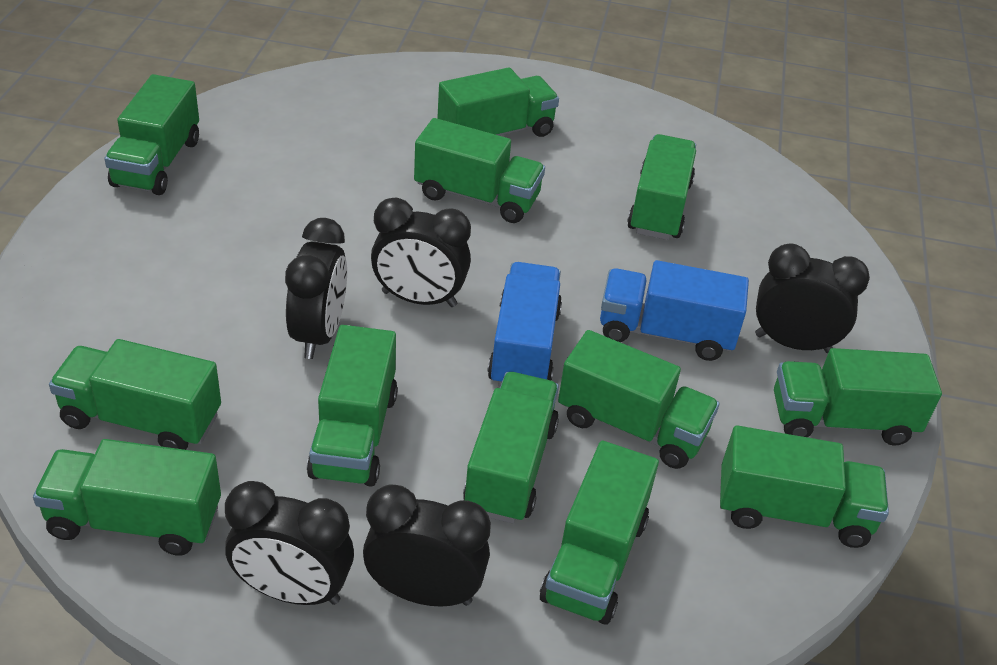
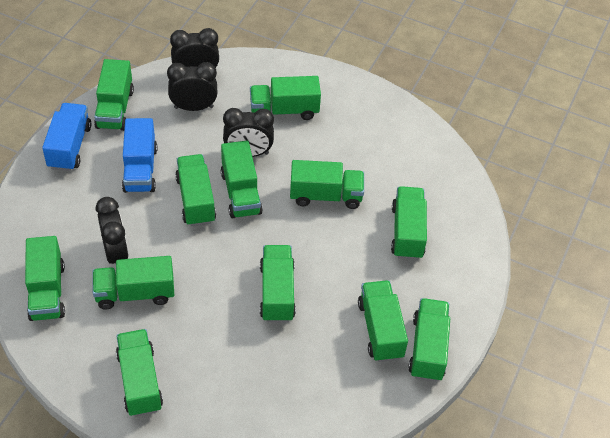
black clock: 5 -> 4

